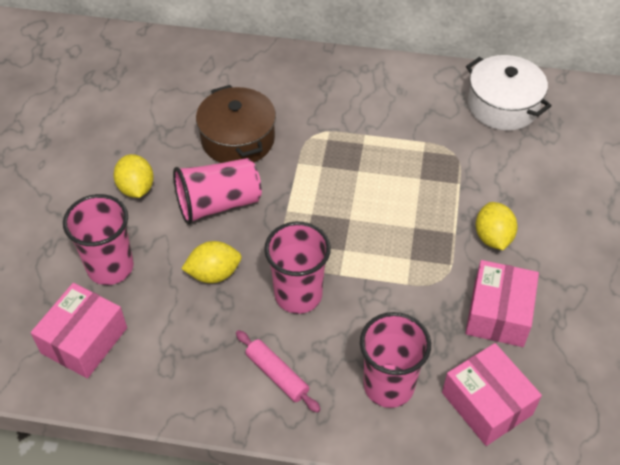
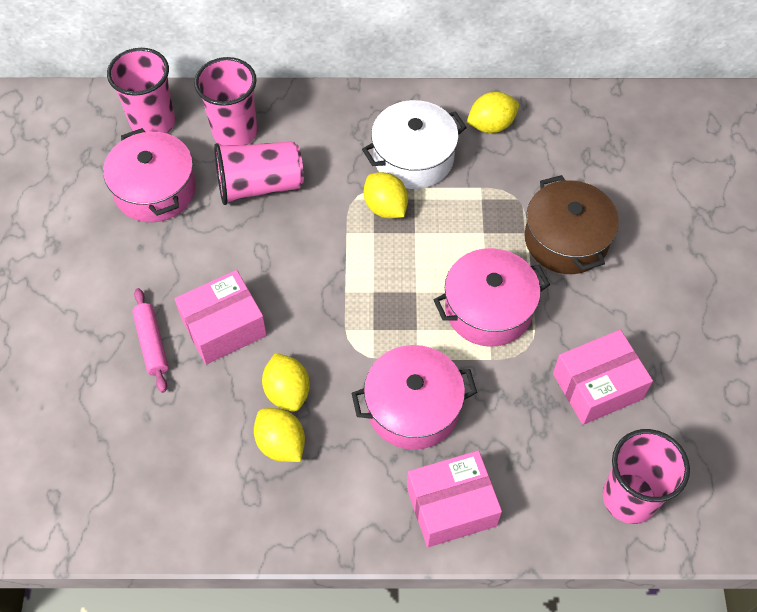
pink pot: 0 -> 3
yellow lemon: 3 -> 4

